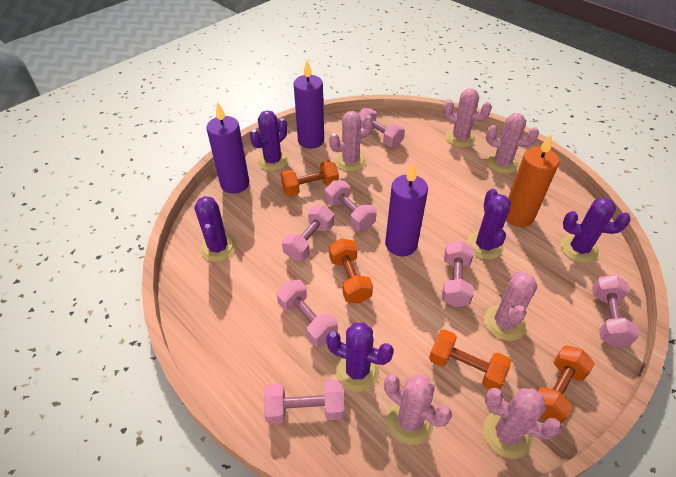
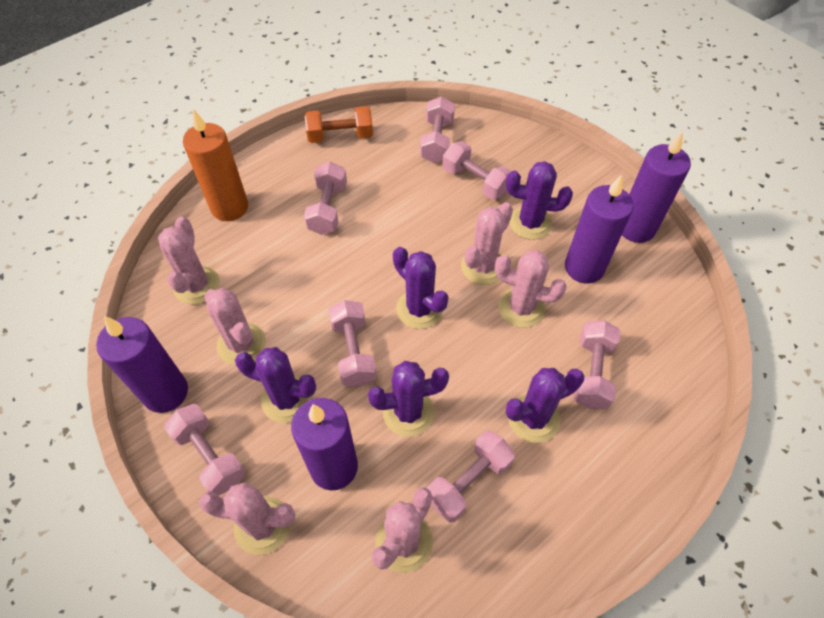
orange dumbbell: 4 -> 1
purple candle: 3 -> 4

